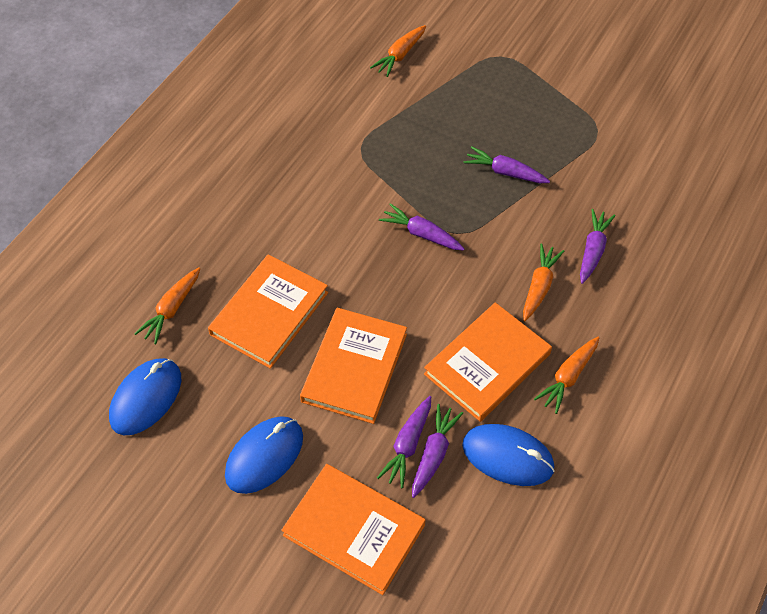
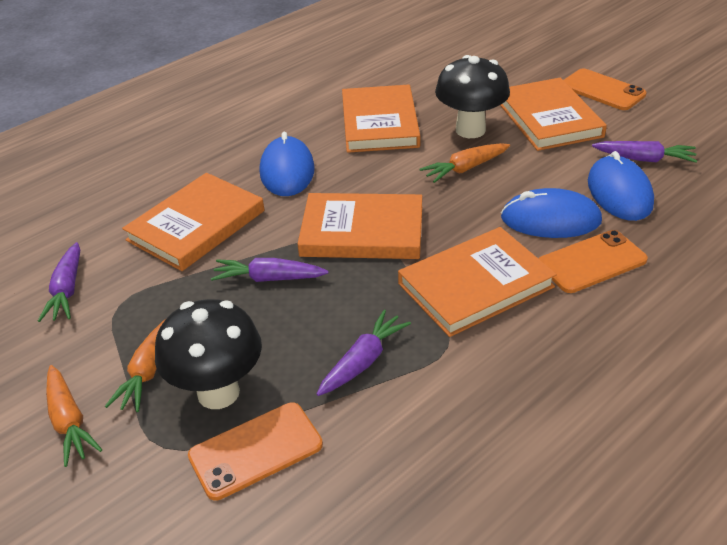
black mushroom: 0 -> 2
orange book: 4 -> 5
orange carrot: 4 -> 3
orange phone: 0 -> 3
purple carrot: 5 -> 4

